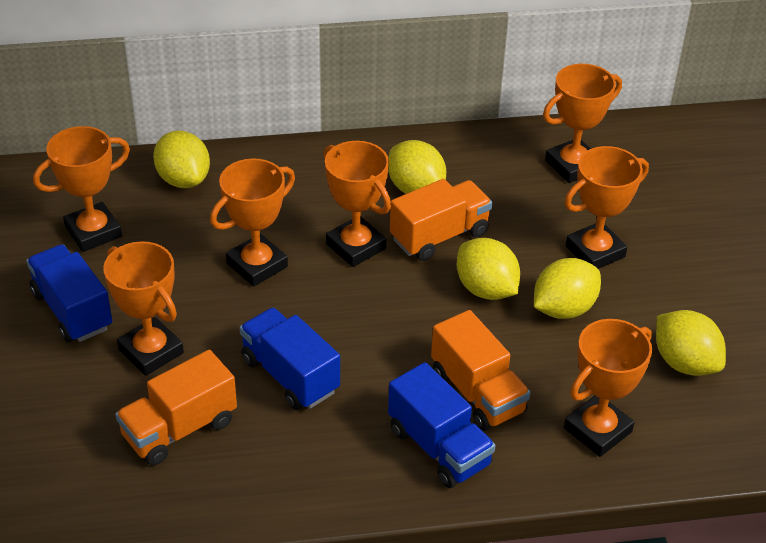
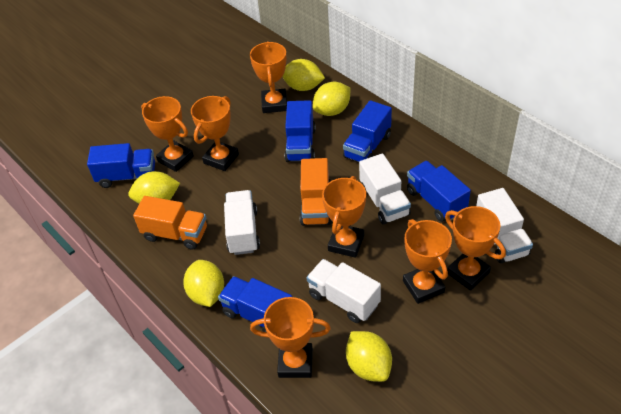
blue truck: 3 -> 5
orange truck: 3 -> 2
white truck: 0 -> 4

